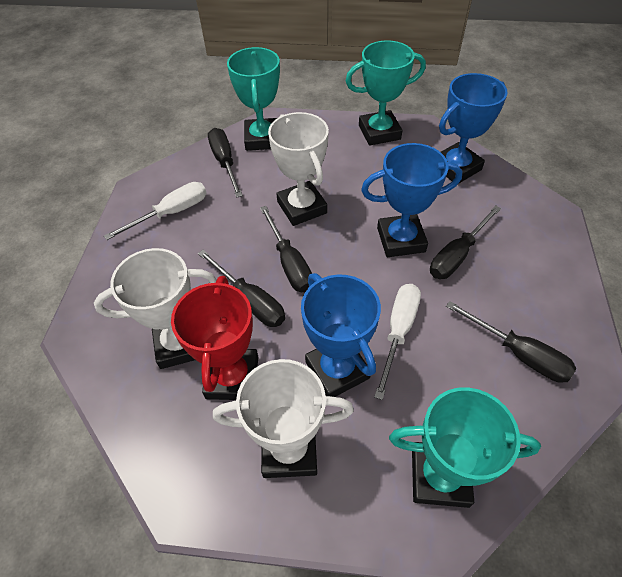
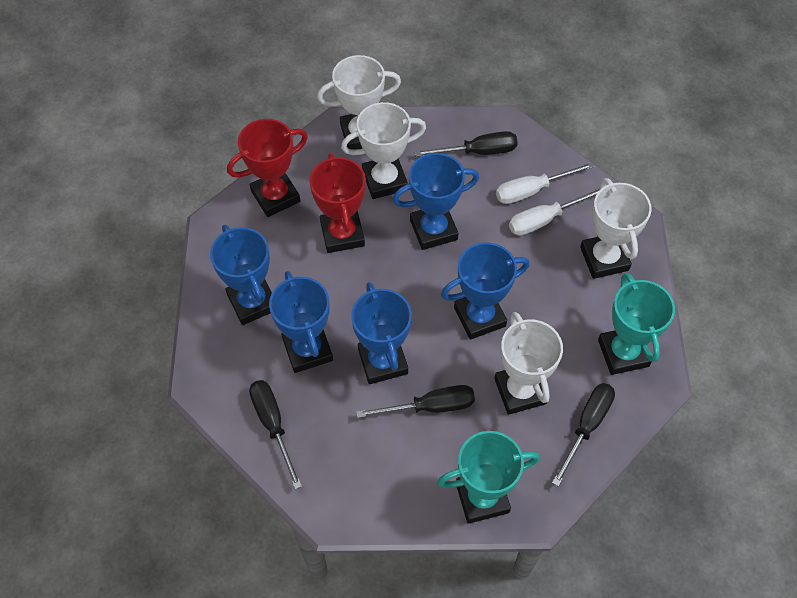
black screwdriver: 5 -> 4
blue trophy: 3 -> 5
red trophy: 1 -> 2
turquoise trophy: 3 -> 2
white trophy: 3 -> 4

